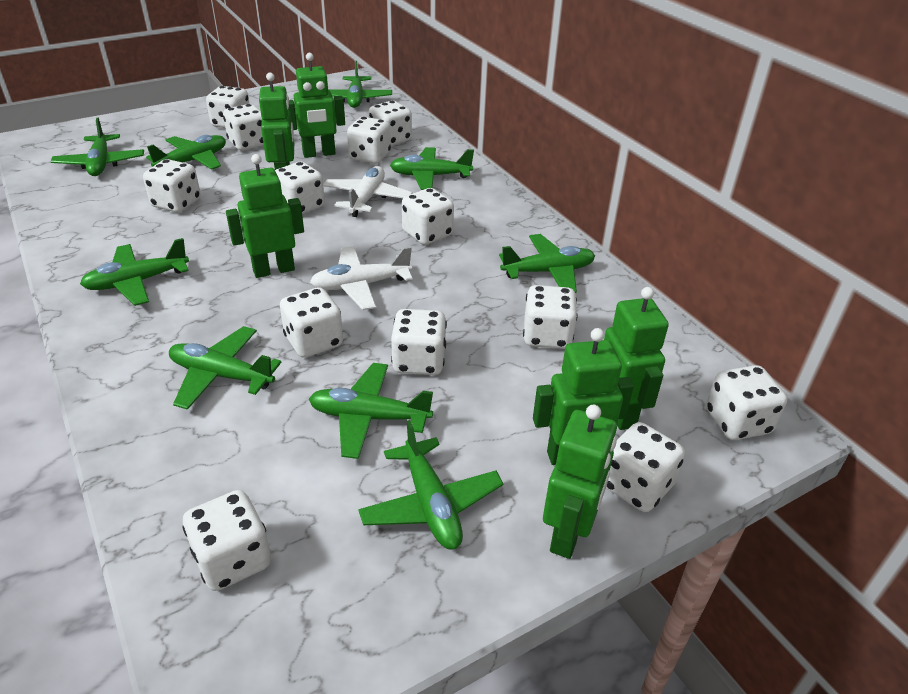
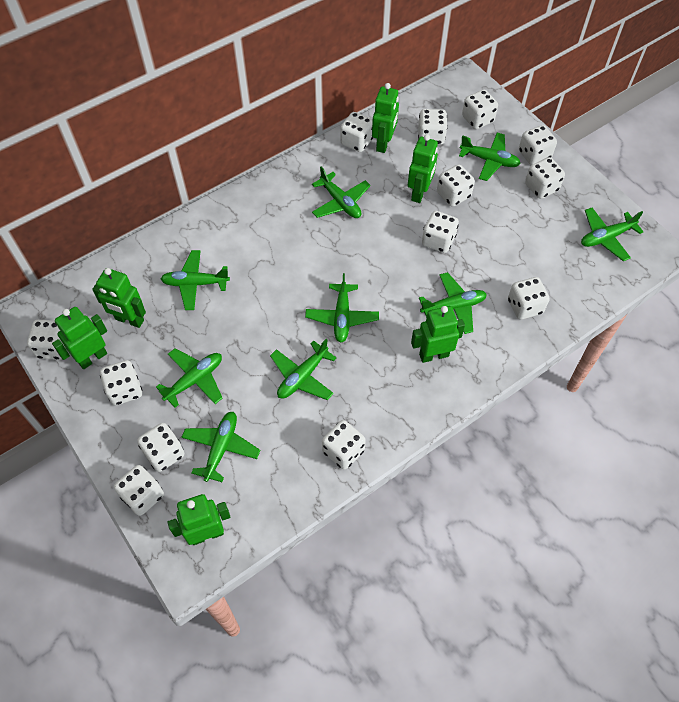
white plane: 2 -> 0

